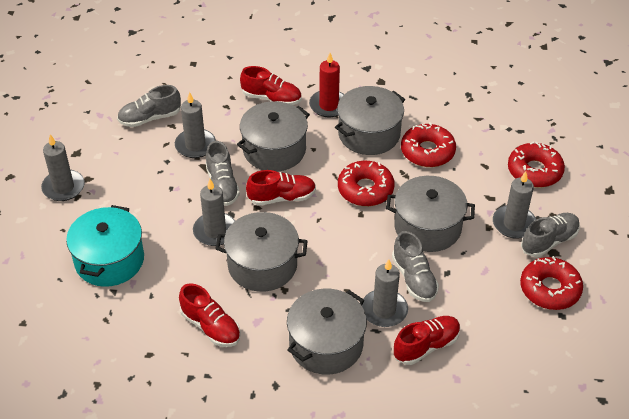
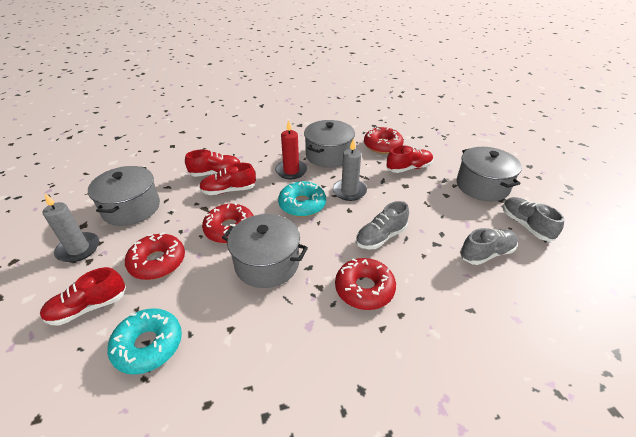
grey candle: 5 -> 2
grey pot: 5 -> 4
grey shoe: 4 -> 3
turquoise donut: 0 -> 2
turquoise pot: 1 -> 0

